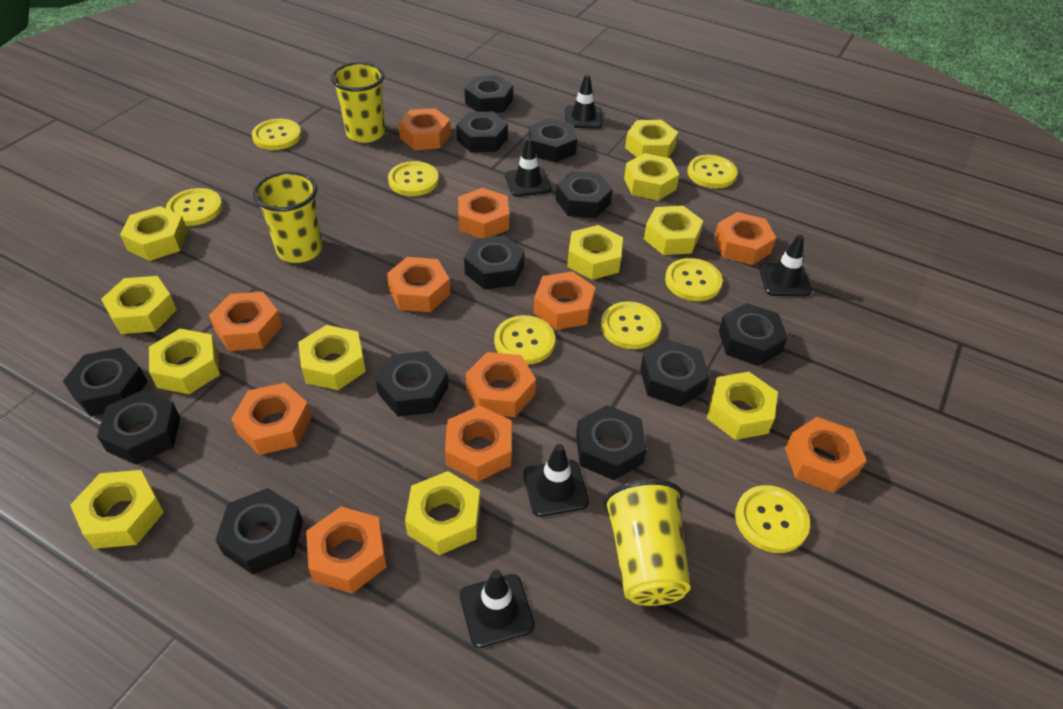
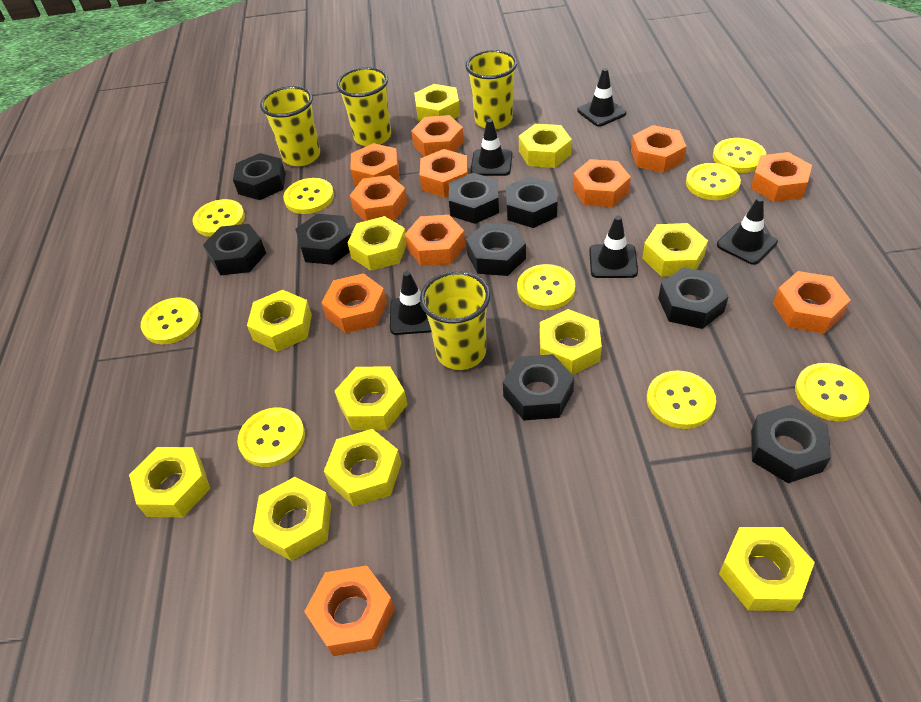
black nut: 12 -> 9
yellow button: 8 -> 9
yellow cup: 3 -> 4

